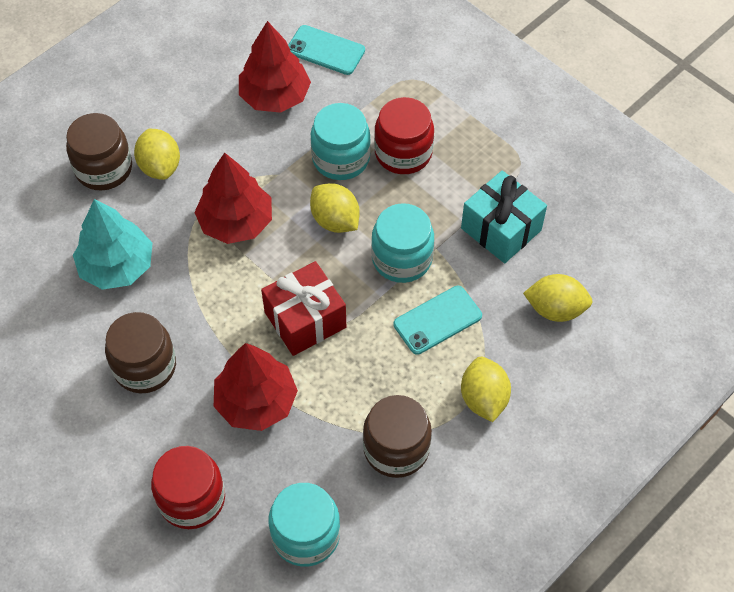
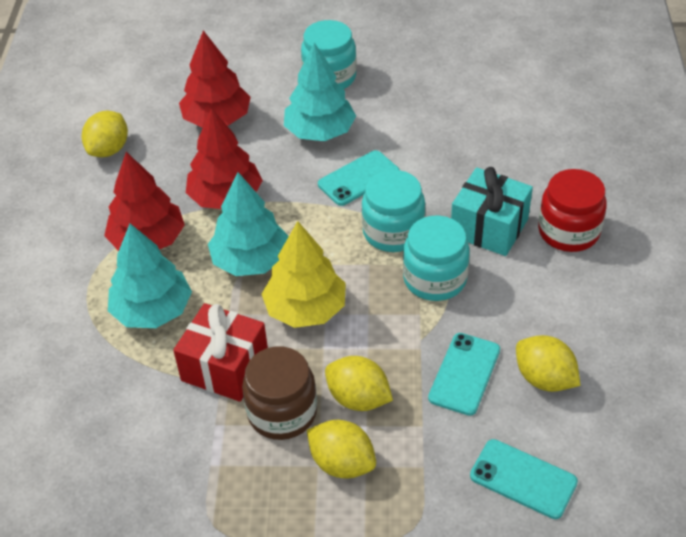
brown jar: 3 -> 1
red jar: 2 -> 1
turquoise phone: 2 -> 3
turquoise tree: 1 -> 3
yellow tree: 0 -> 1

